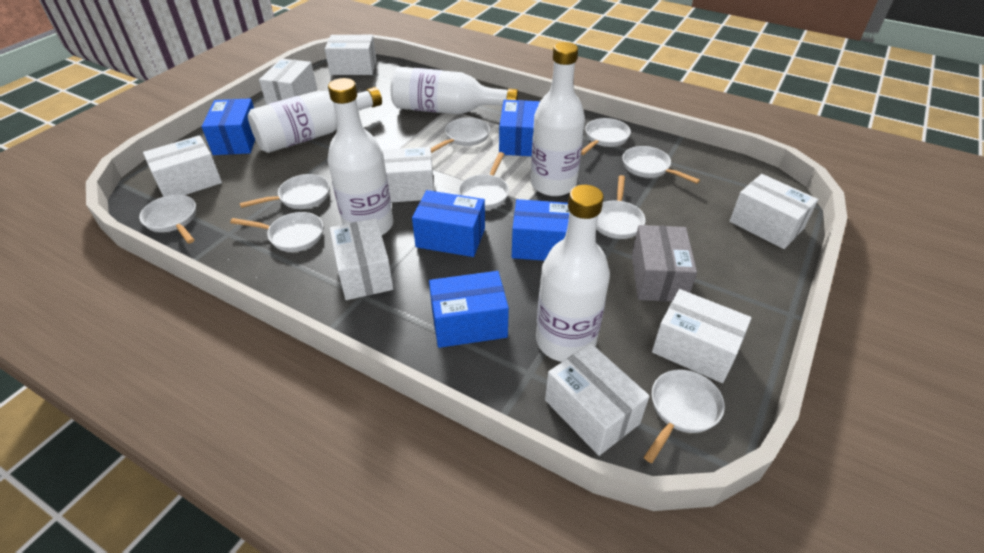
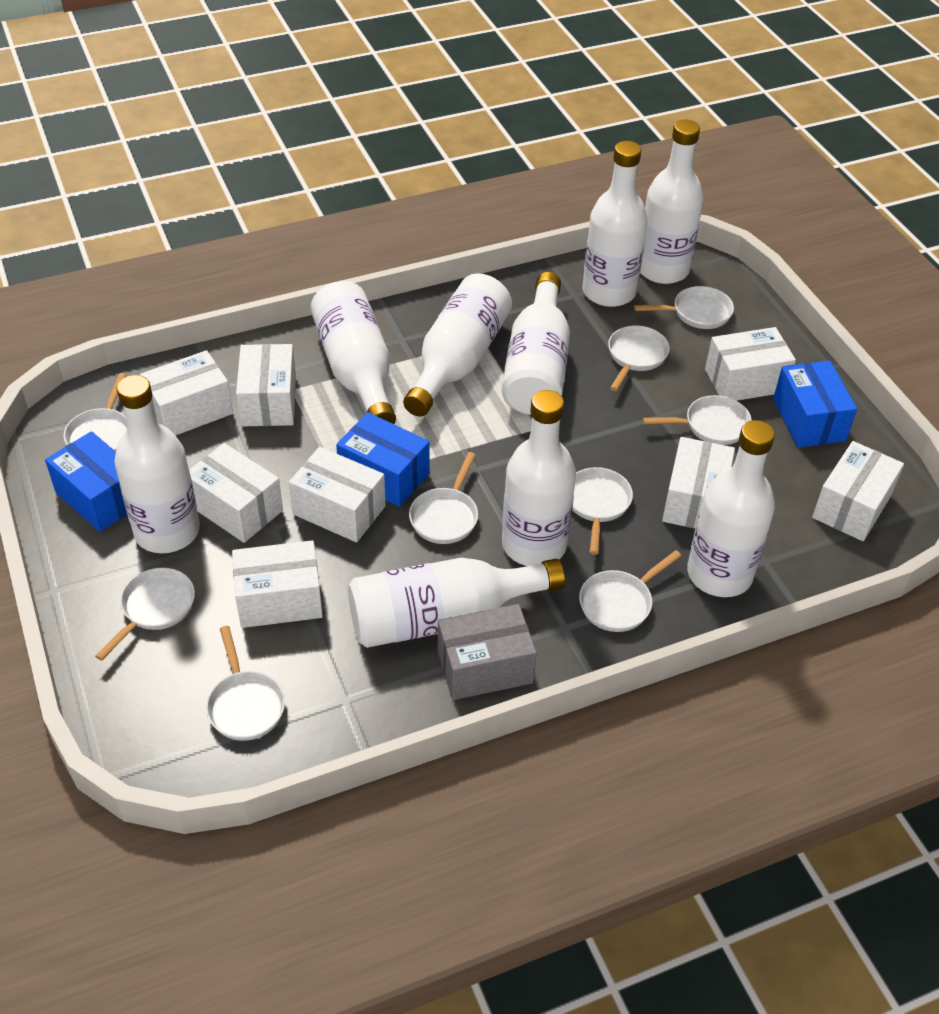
blue box: 5 -> 3
white bottle: 5 -> 9

